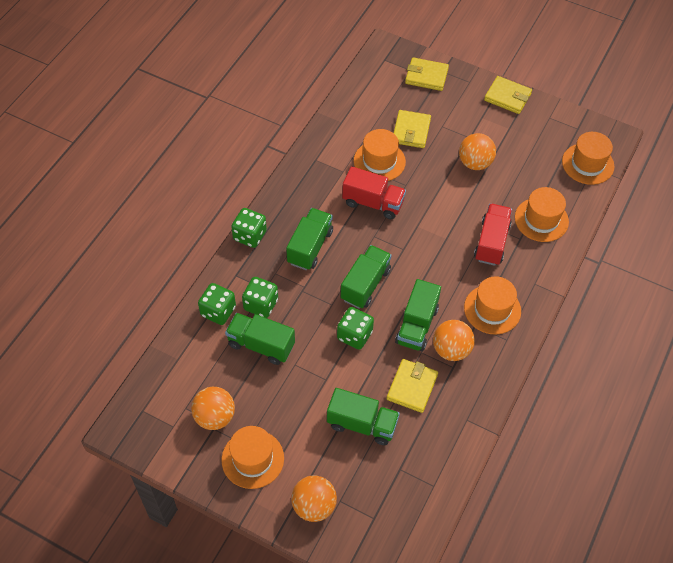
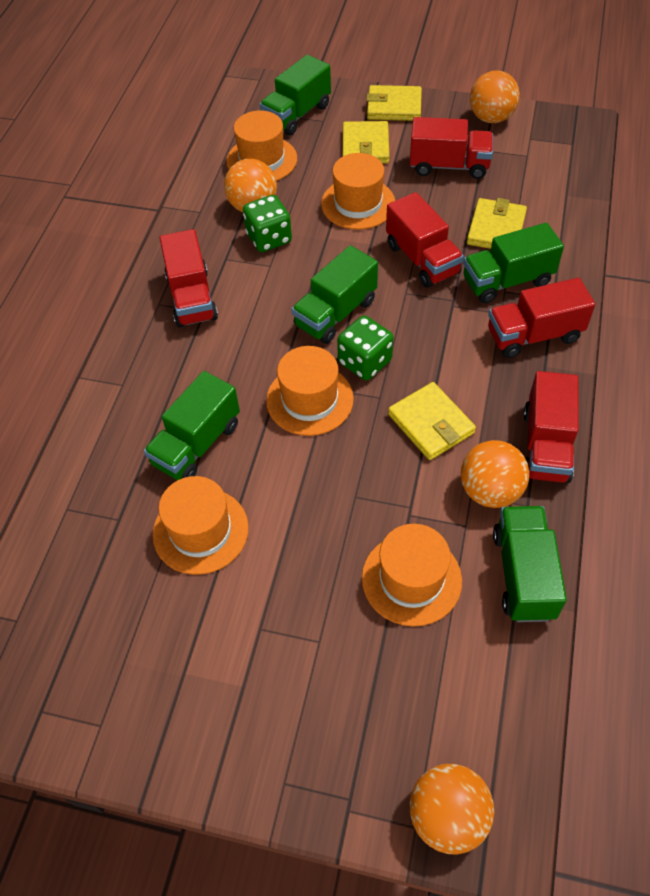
green dice: 4 -> 2
red truck: 2 -> 5

